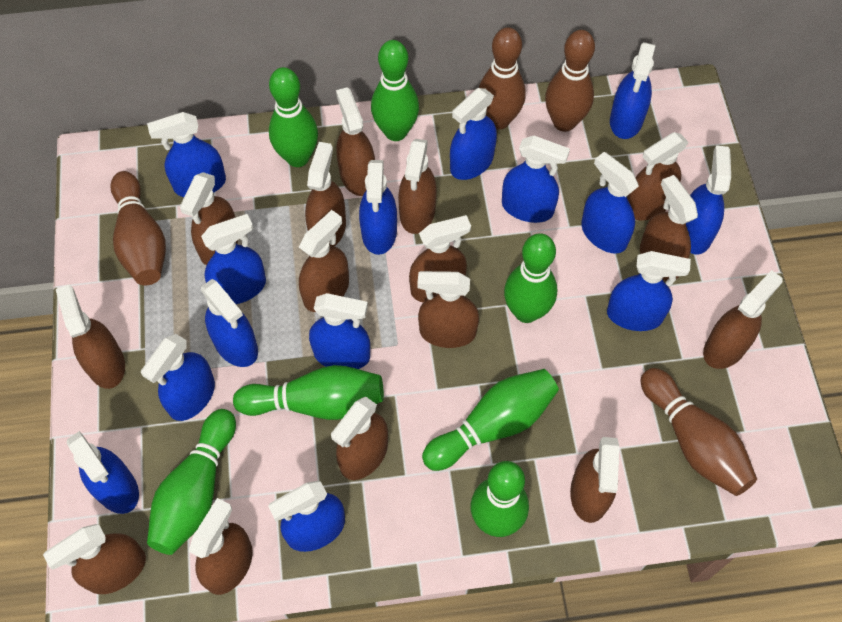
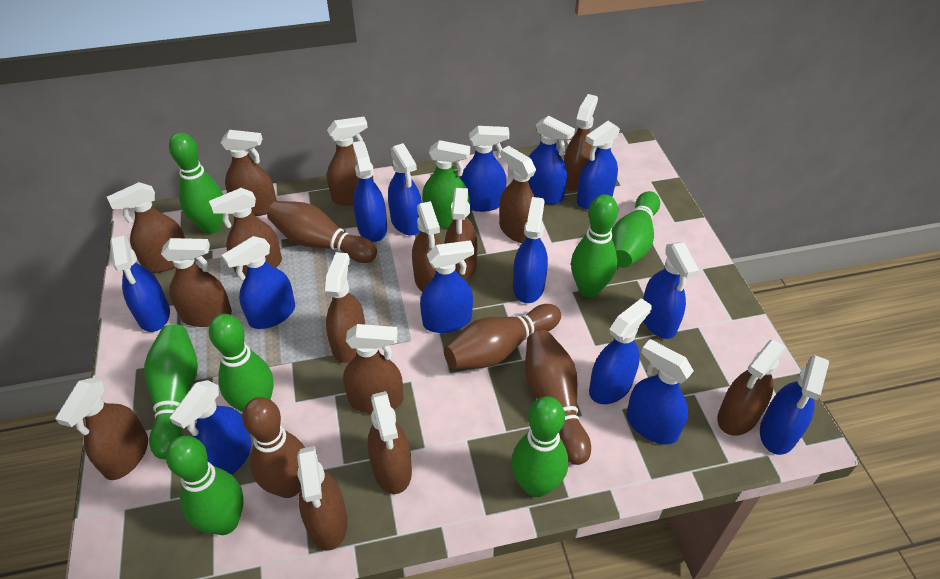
green spray bottle: 0 -> 1

